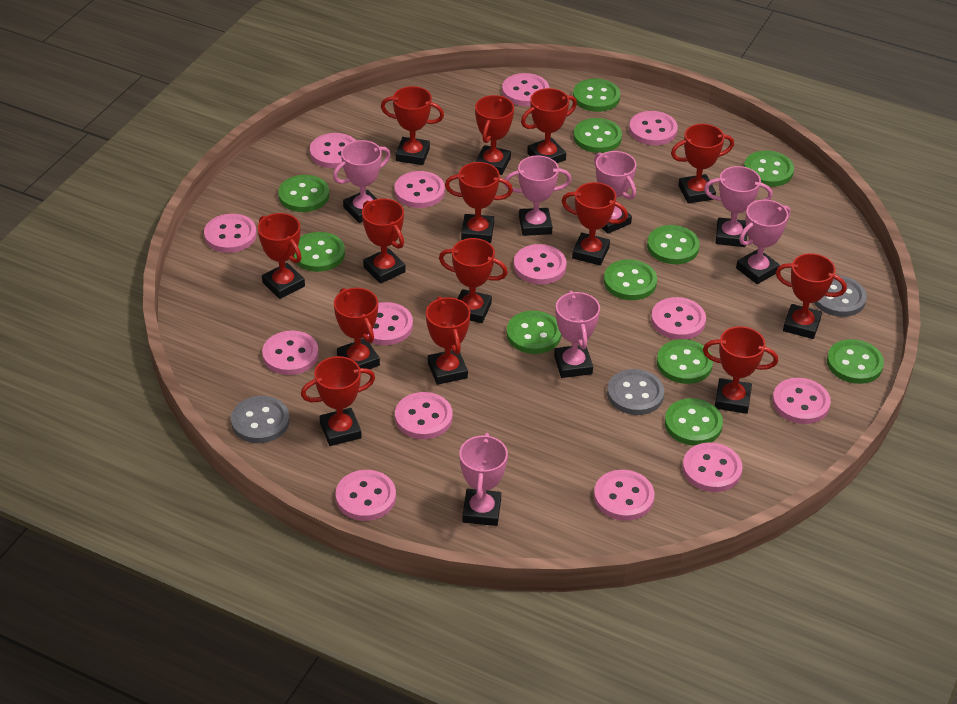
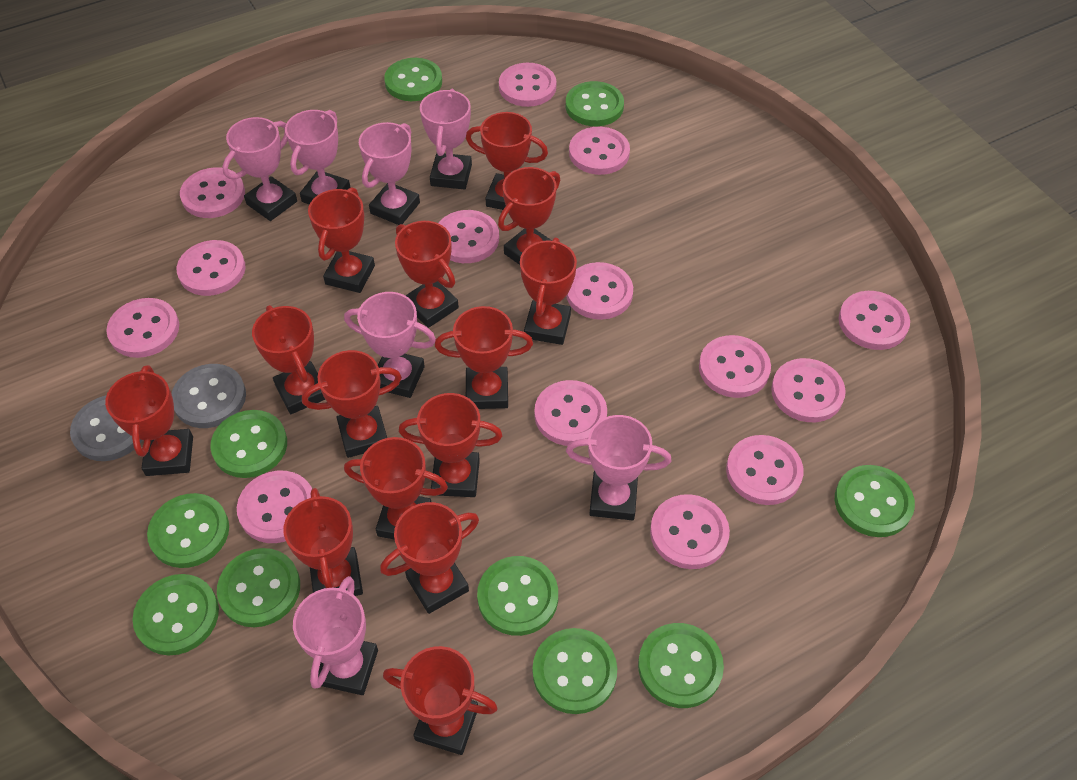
green button: 11 -> 10
grey button: 3 -> 2

